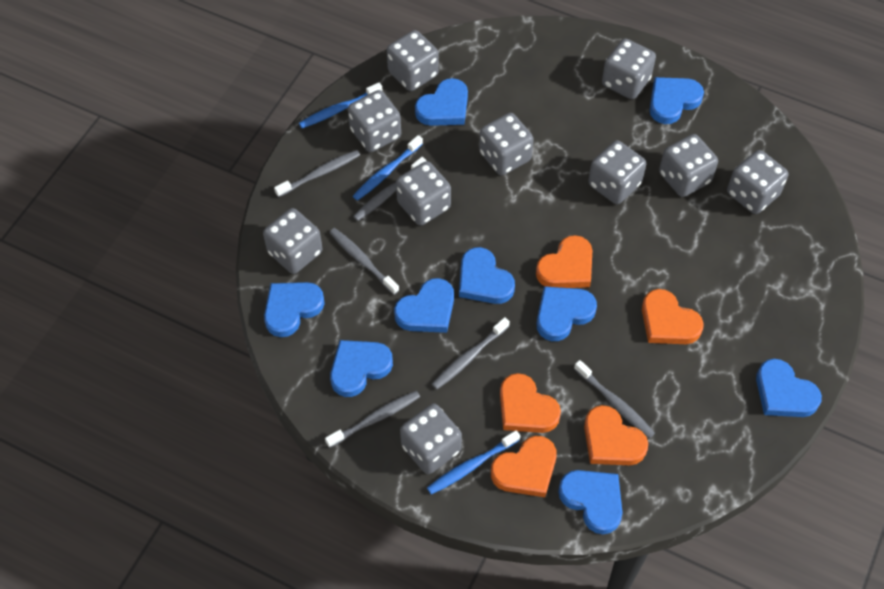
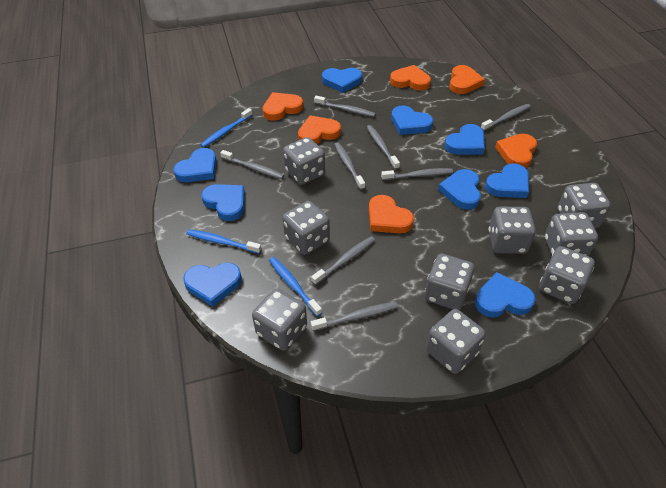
grey dice: 10 -> 9
grey toothbrush: 6 -> 8
orange heart: 5 -> 6

